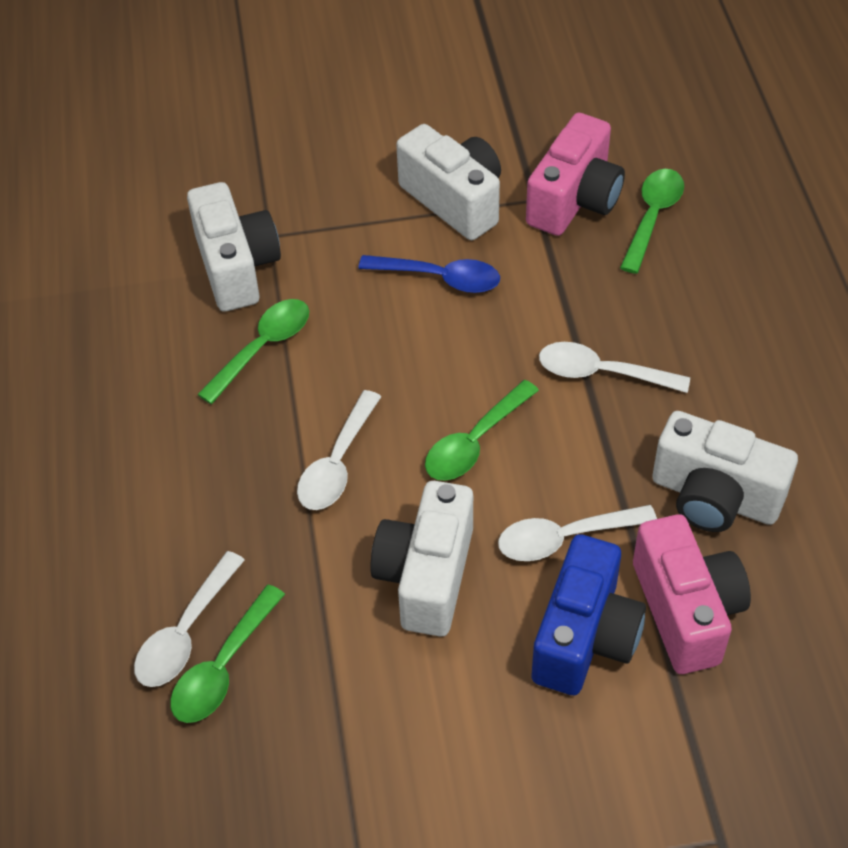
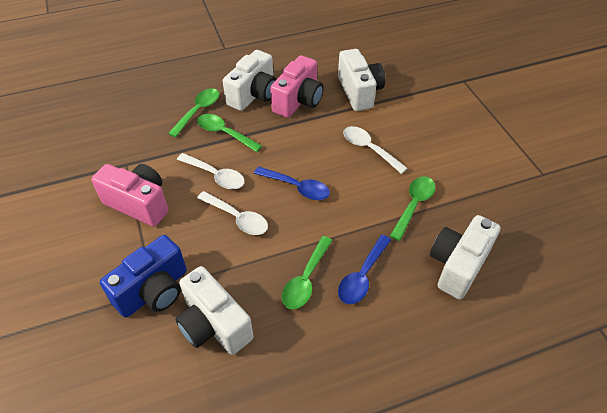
blue spoon: 1 -> 2
white spoon: 4 -> 3

